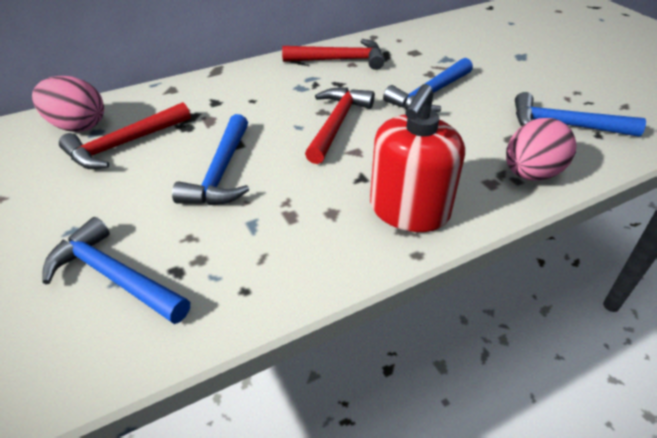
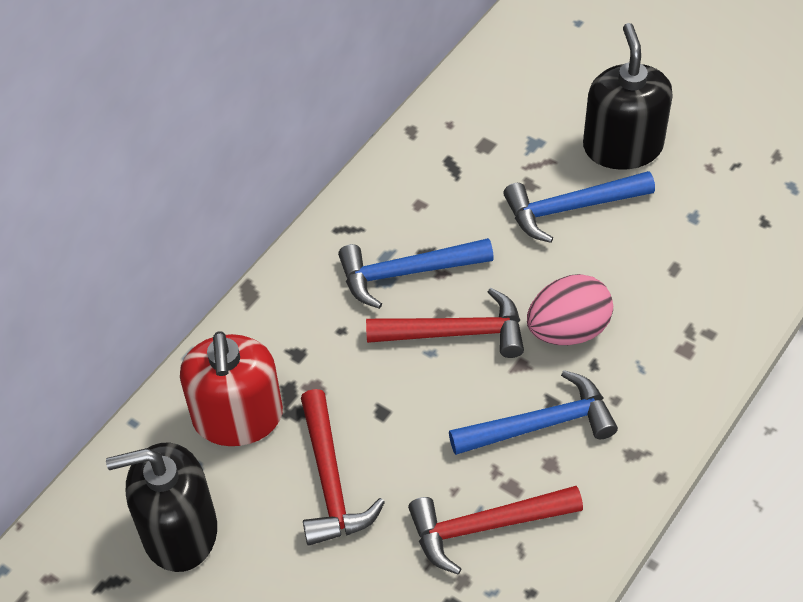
black soap dispenser: 0 -> 2
blue hammer: 4 -> 3
pink egg: 2 -> 1

